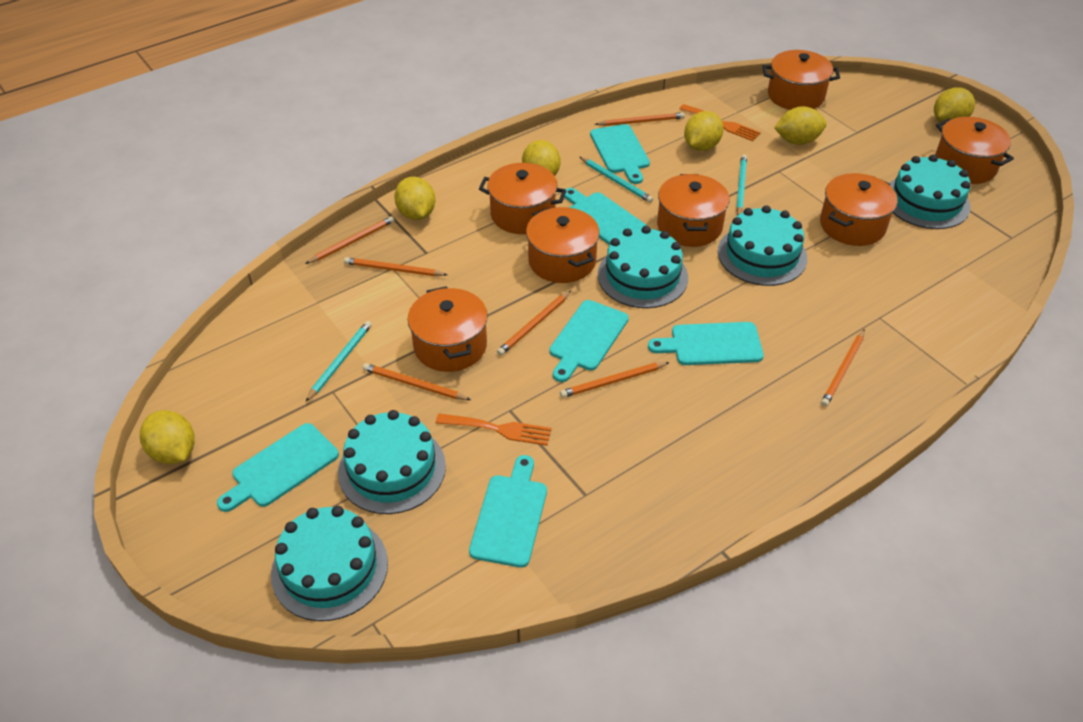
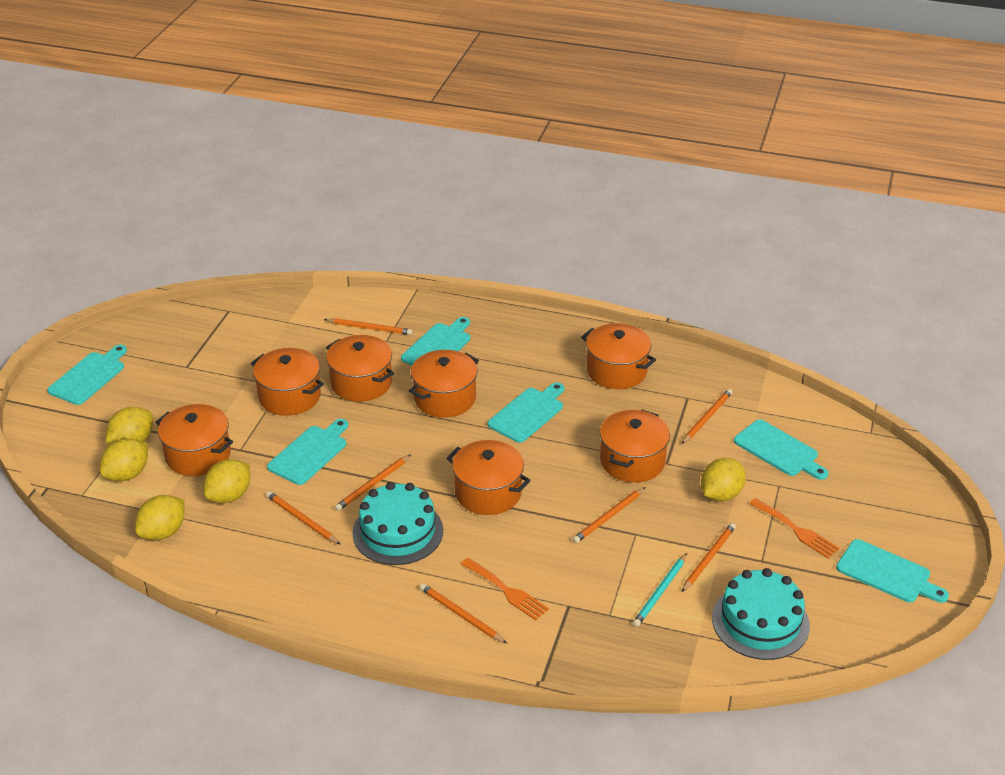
turquoise cake: 5 -> 2
turquoise pencil: 3 -> 1
yellow lemon: 6 -> 5

